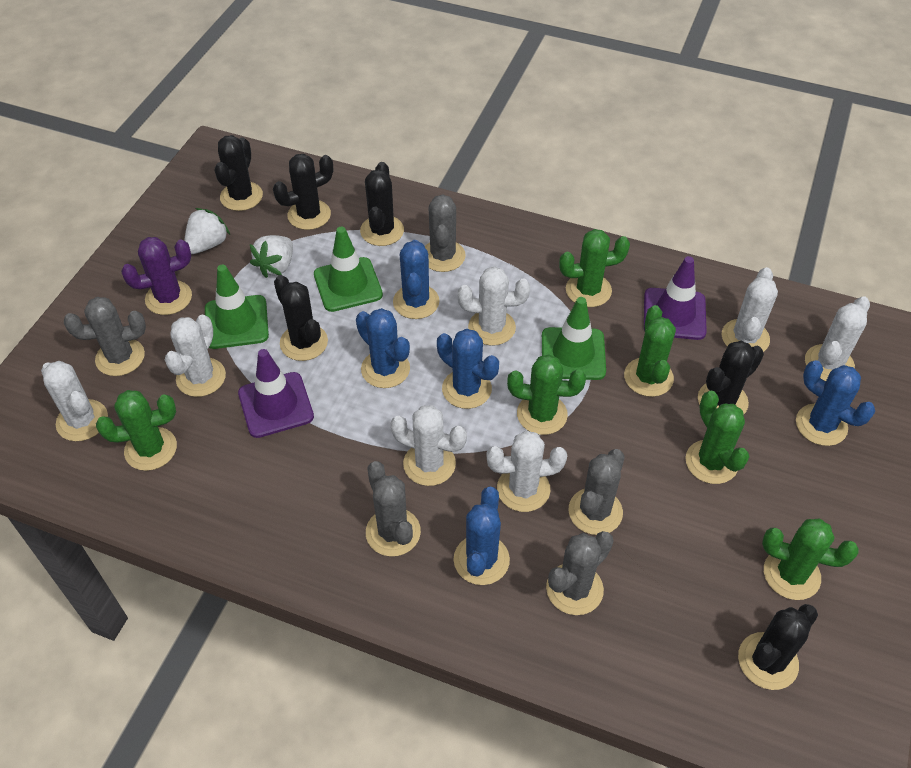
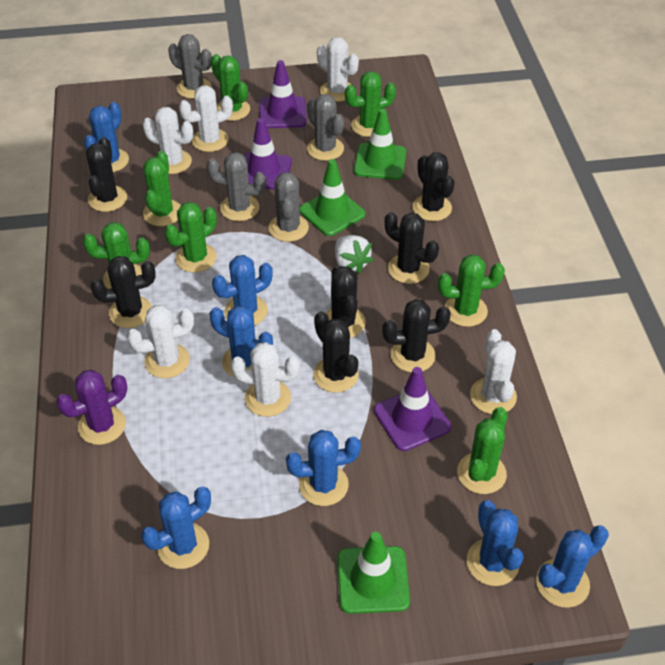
black cactus: 6 -> 7
blue cactus: 5 -> 7
green cactus: 6 -> 7
grey cactus: 5 -> 4
purple traffic cone: 2 -> 3
white cactus: 7 -> 6
white strawberry: 2 -> 1

